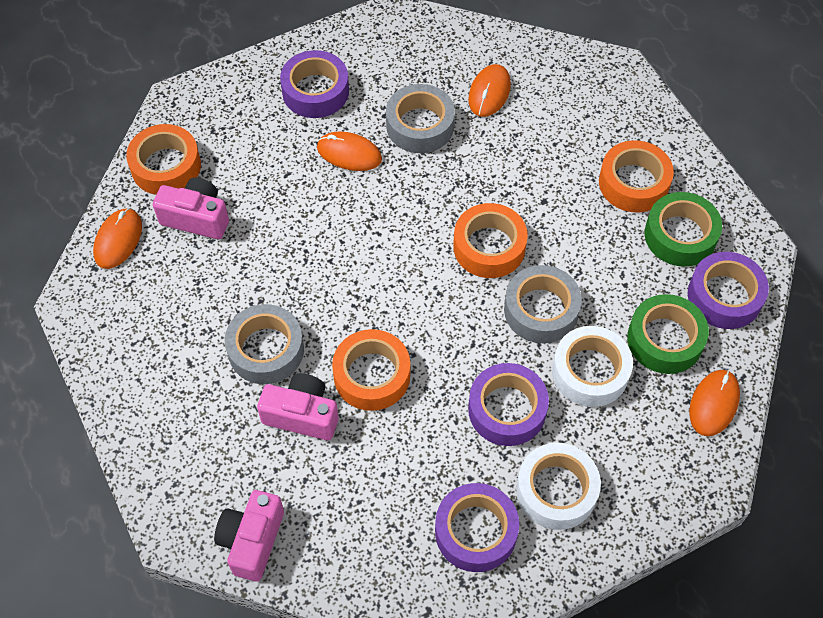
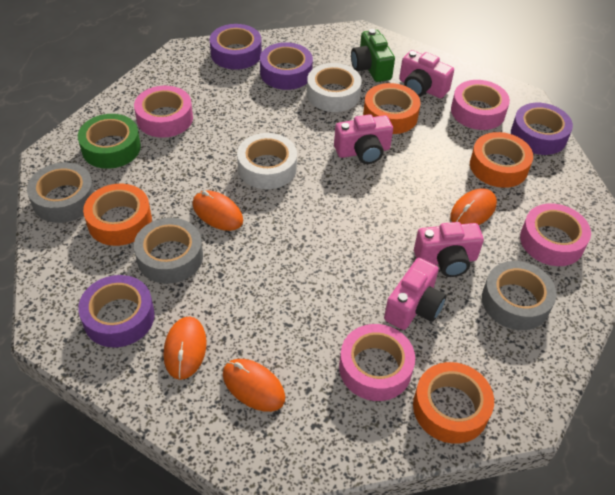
green camera: 0 -> 1
green tape: 2 -> 1
pink camera: 3 -> 4
pink tape: 0 -> 4

